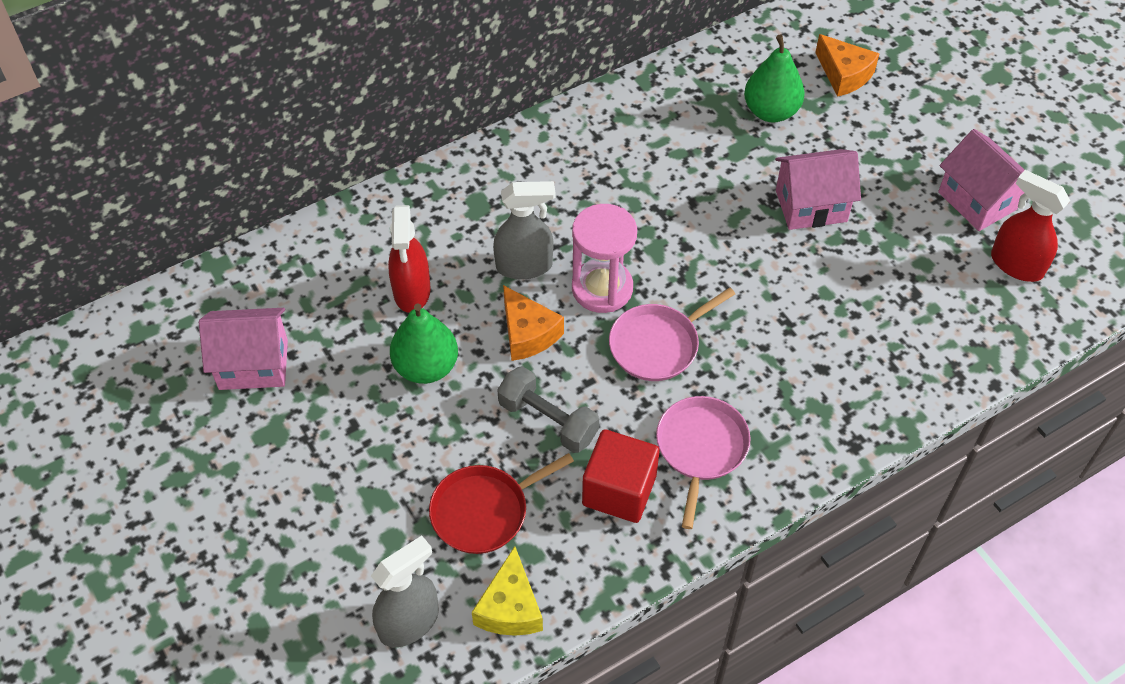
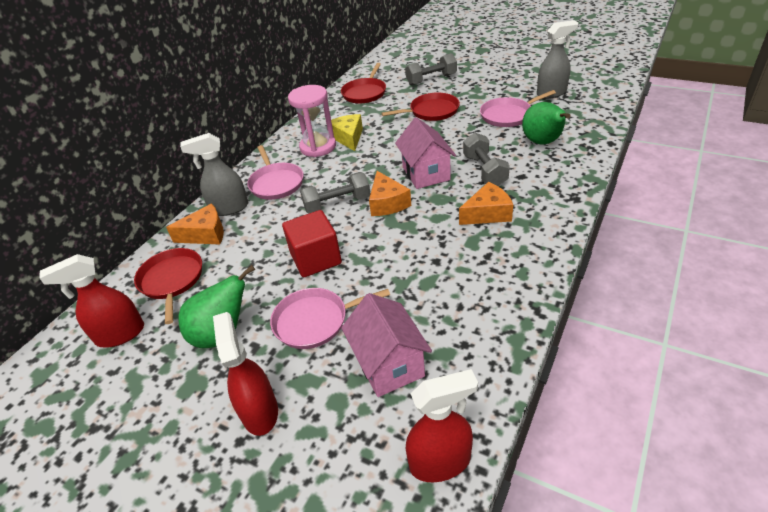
grey dumbbell: 1 -> 3
orange cheese: 2 -> 3
pink house: 3 -> 2
pink pan: 2 -> 3
red pan: 1 -> 3
red spray bottle: 2 -> 3

